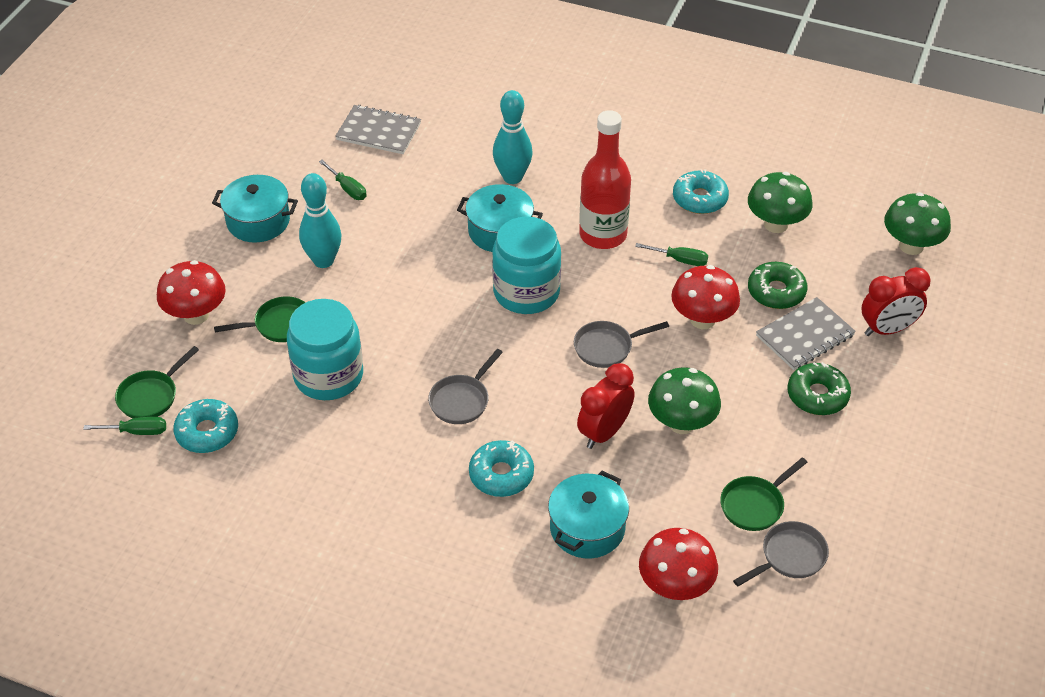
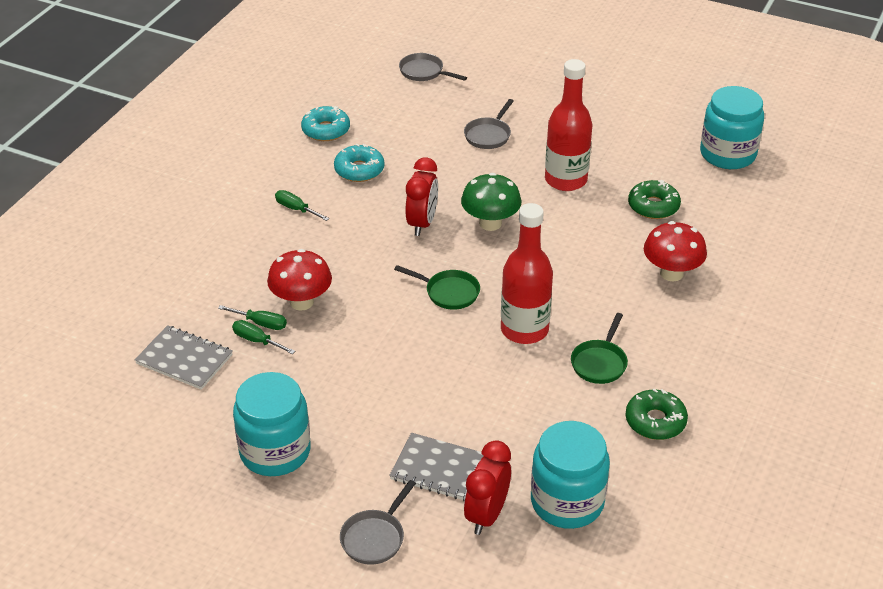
green mushroom: 3 -> 1
green pan: 3 -> 2
red bottle: 1 -> 2
red mushroom: 3 -> 2
turquoise bowling pin: 2 -> 0
turquoise donut: 3 -> 2
turquoise jar: 2 -> 3
turquoise pot: 3 -> 0

